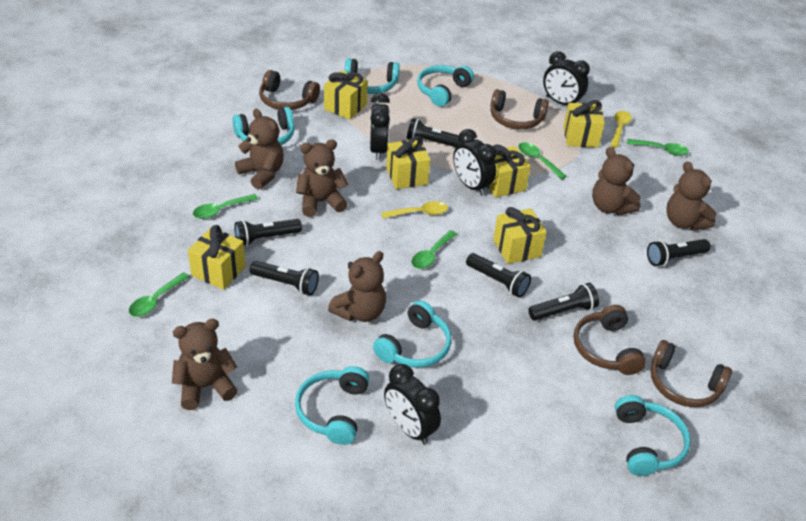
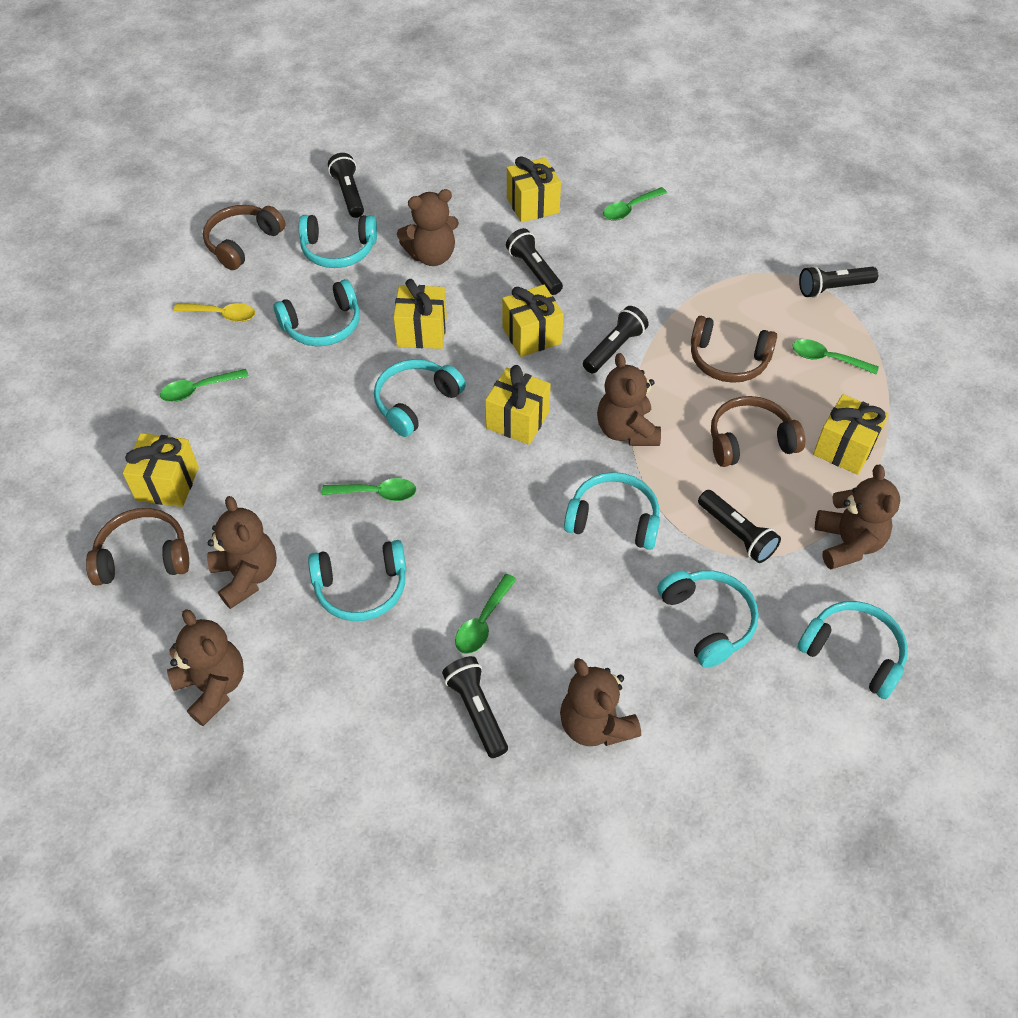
black clock: 4 -> 0
turquoise headphones: 6 -> 7
yellow spoon: 2 -> 1

